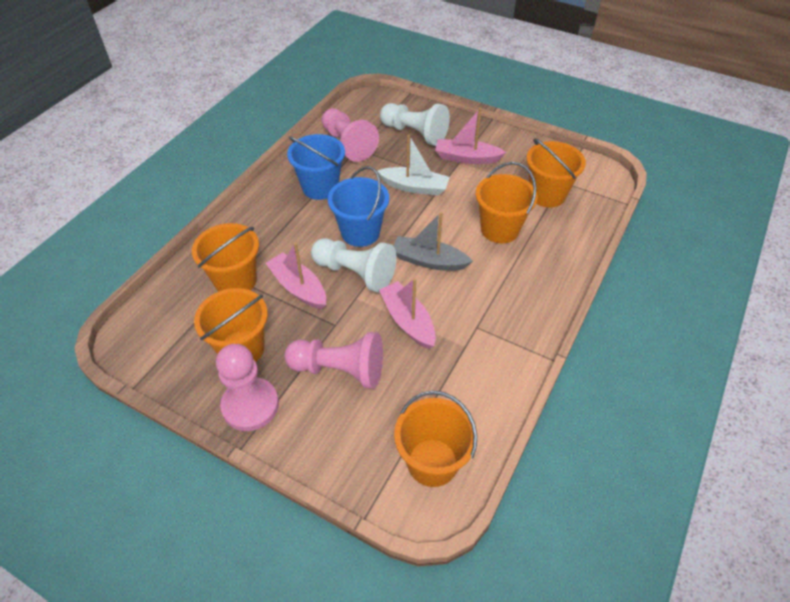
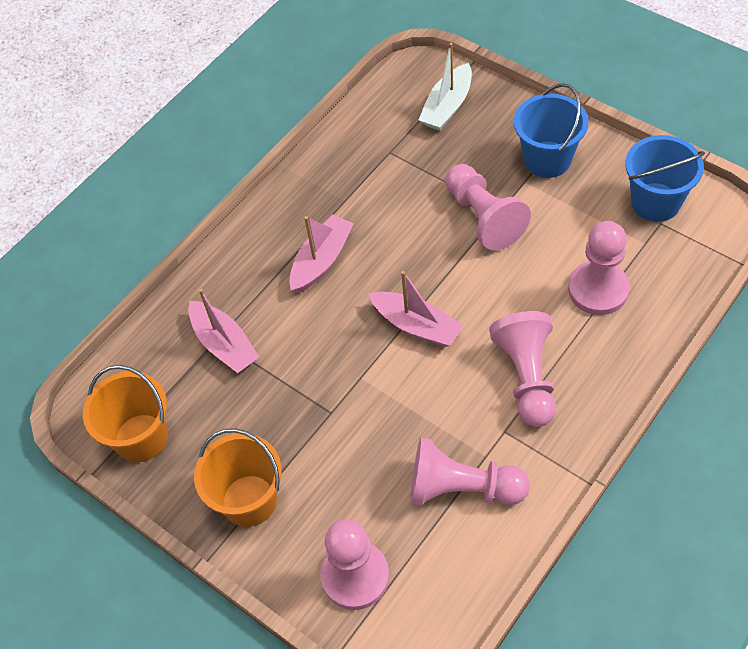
grey boat: 1 -> 0
orange bucket: 5 -> 2
pink pawn: 3 -> 5
white pawn: 2 -> 0

